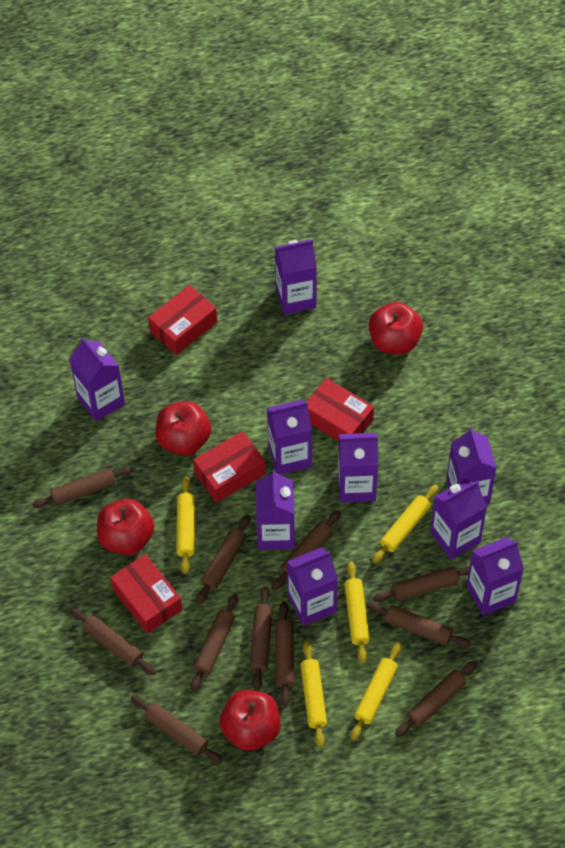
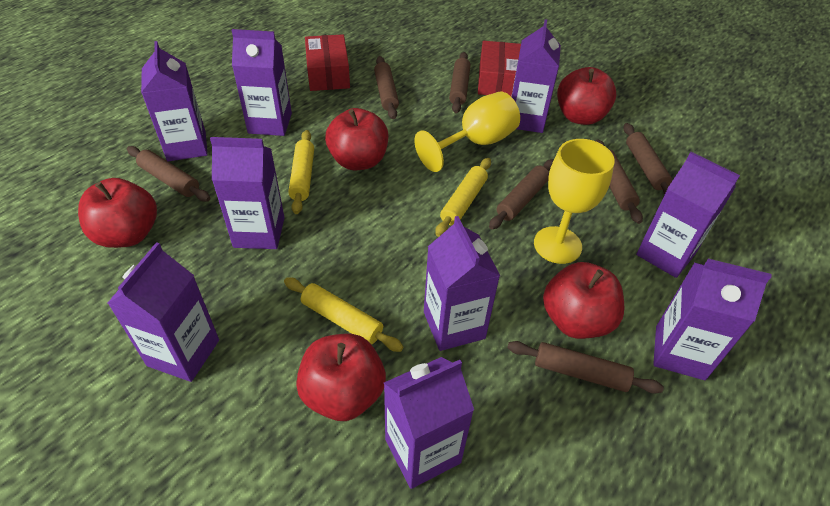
brown rolling pin: 11 -> 7
red apple: 4 -> 5
red box: 4 -> 2
yellow goblet: 0 -> 2
yellow rolling pin: 5 -> 3

